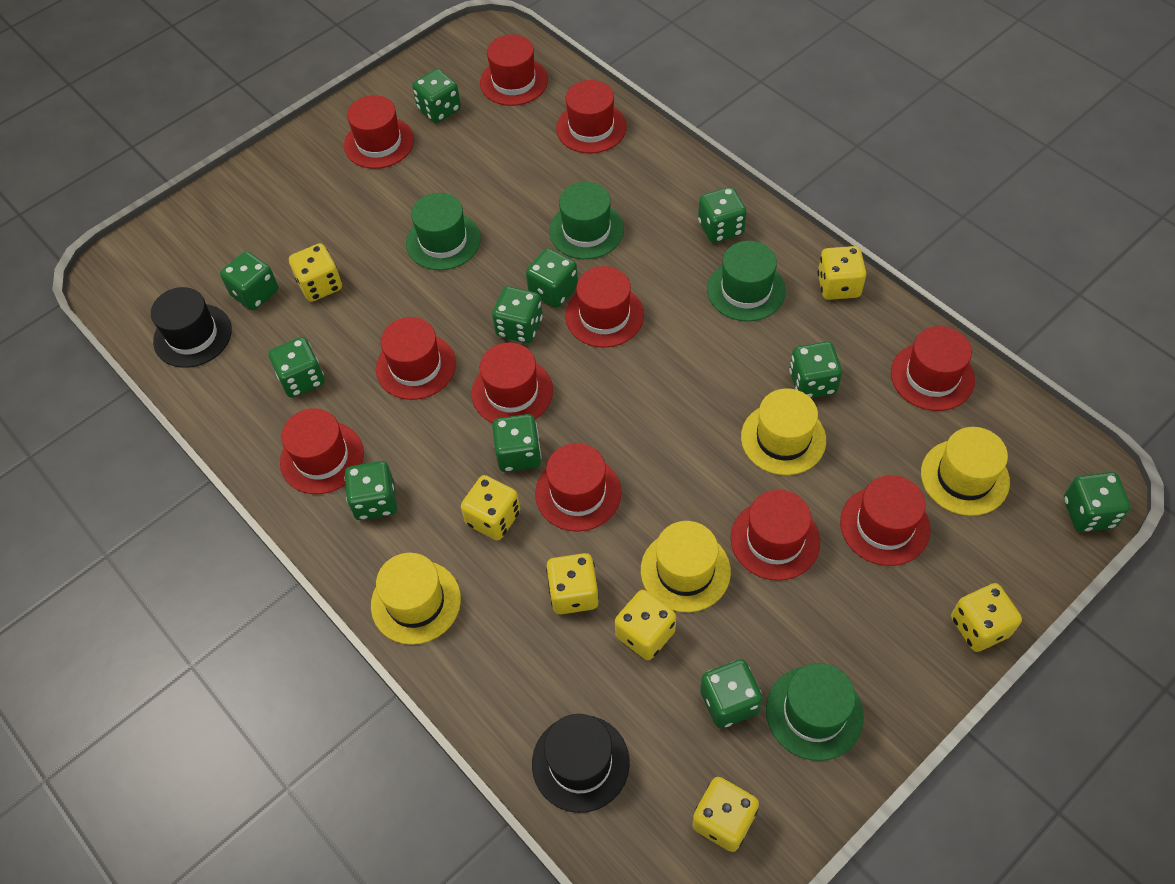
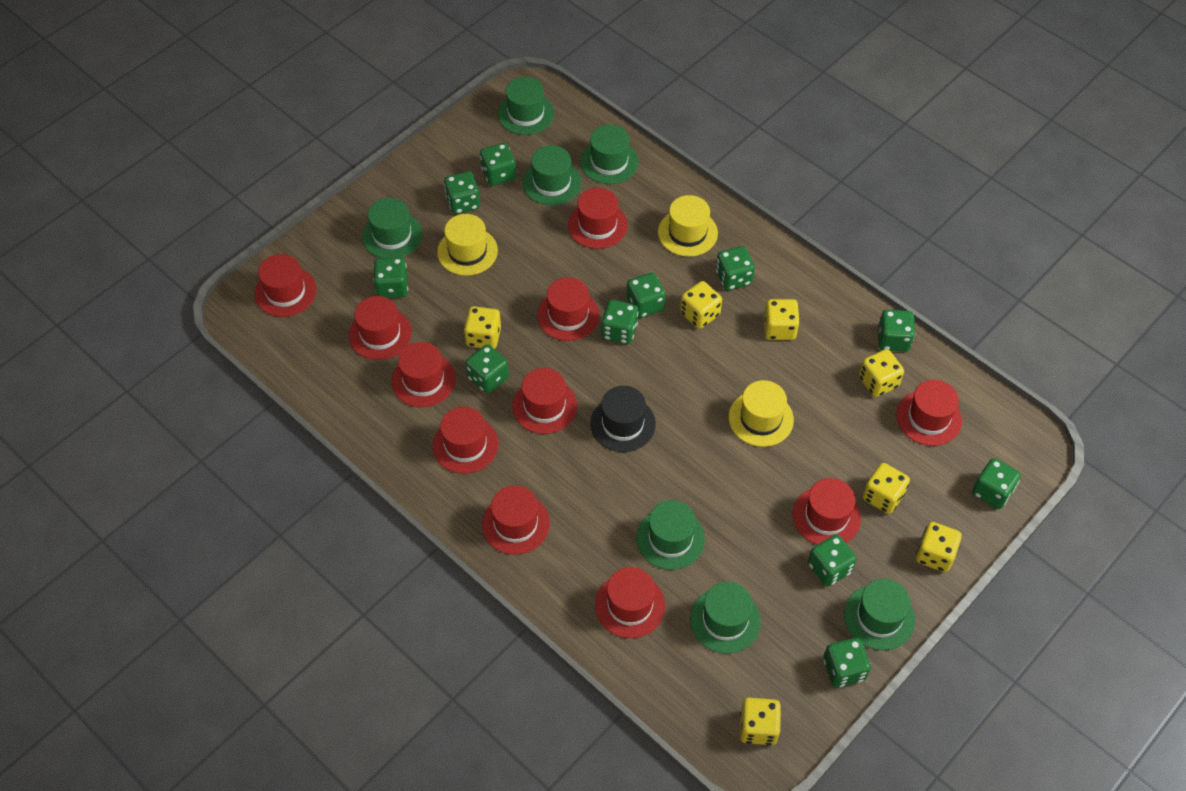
black hat: 2 -> 1
green hat: 4 -> 7
yellow hat: 4 -> 3

